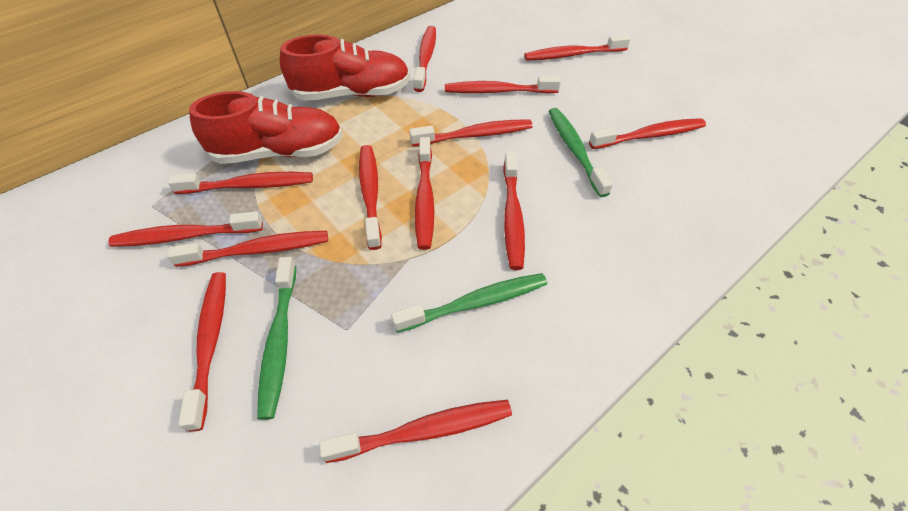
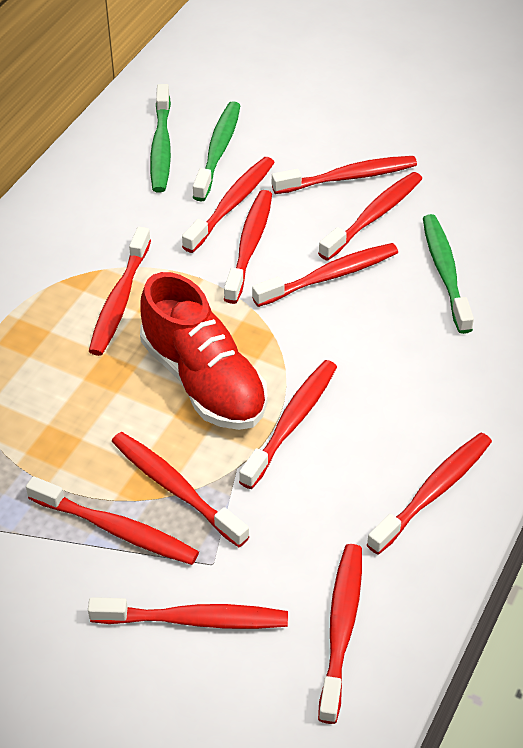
red shoe: 2 -> 1
red toothbrush: 13 -> 12

